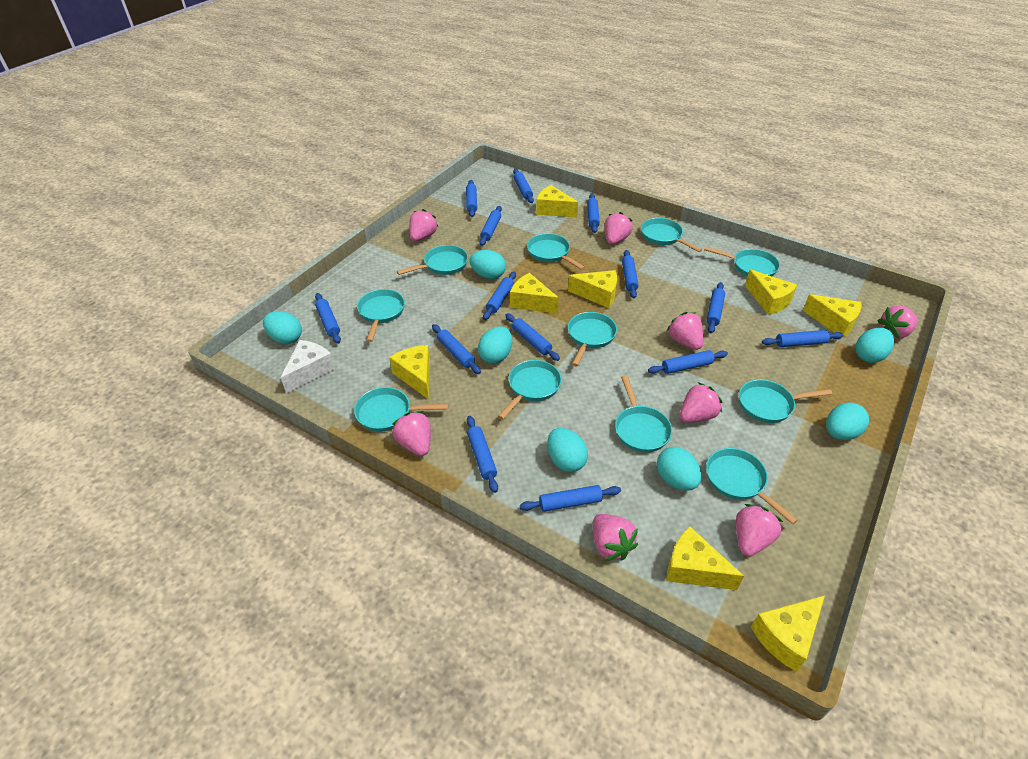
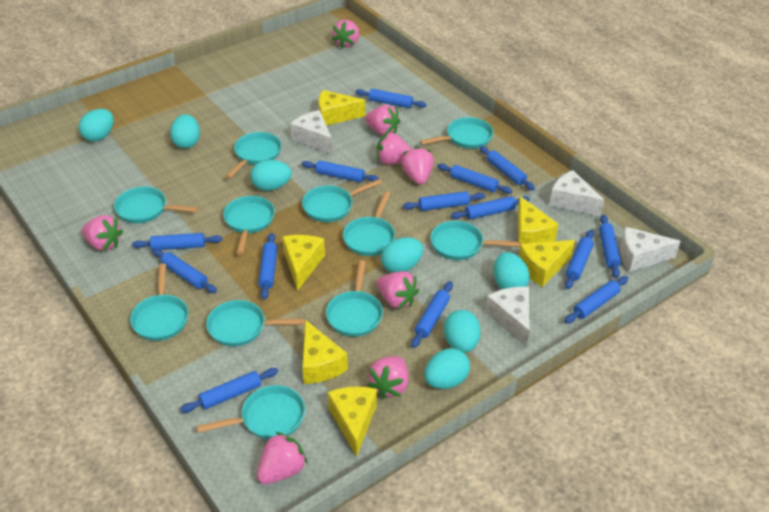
white cheese: 1 -> 4
yellow cheese: 8 -> 6

